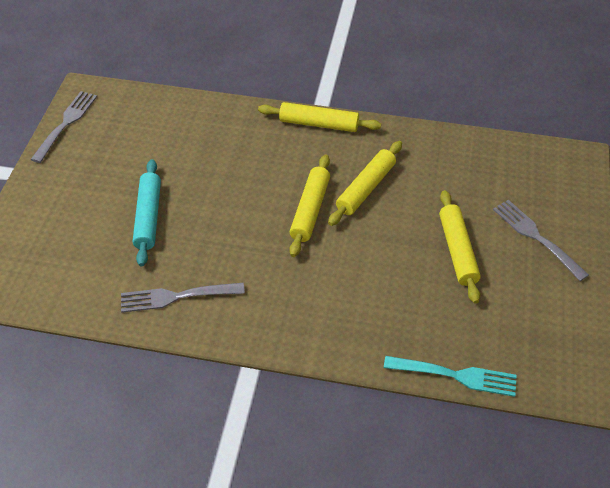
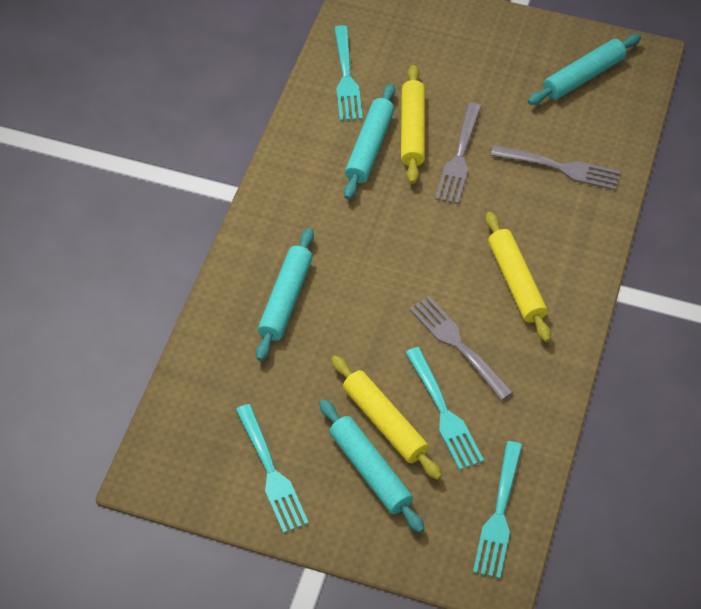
turquoise fork: 1 -> 4
turquoise rolling pin: 1 -> 4
yellow rolling pin: 4 -> 3

